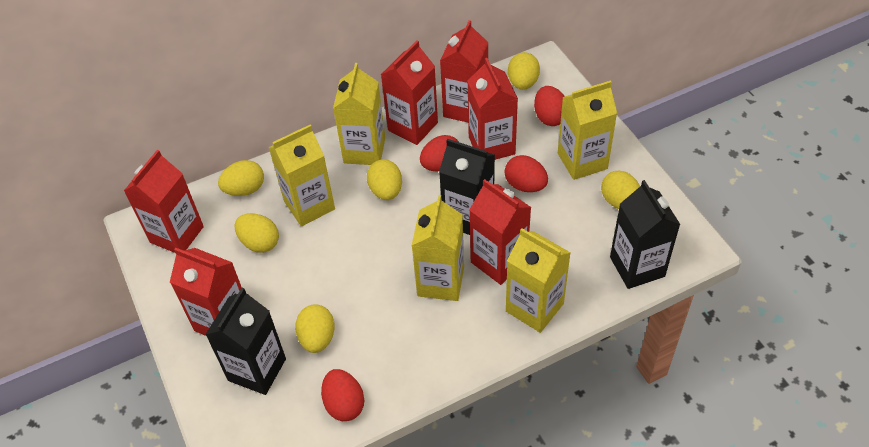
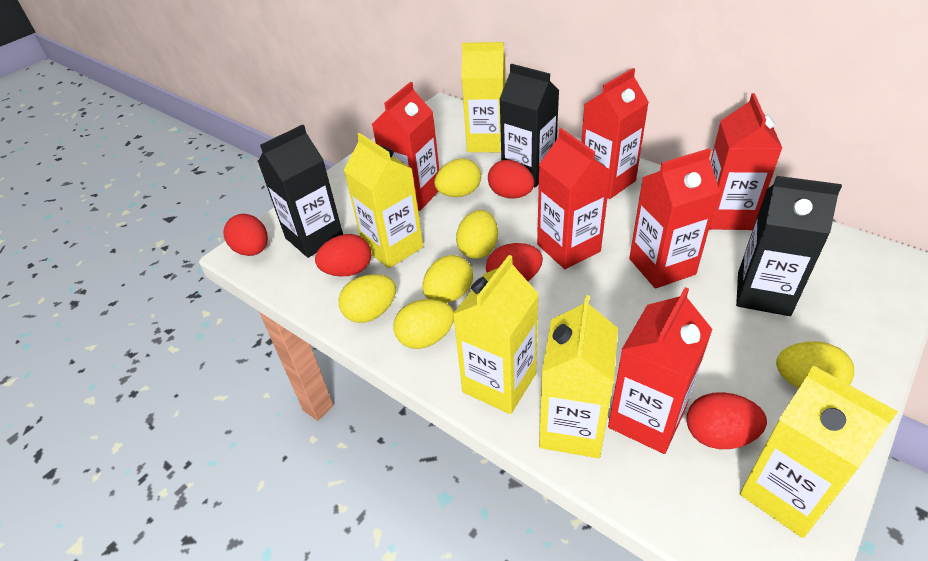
red egg: 4 -> 5

